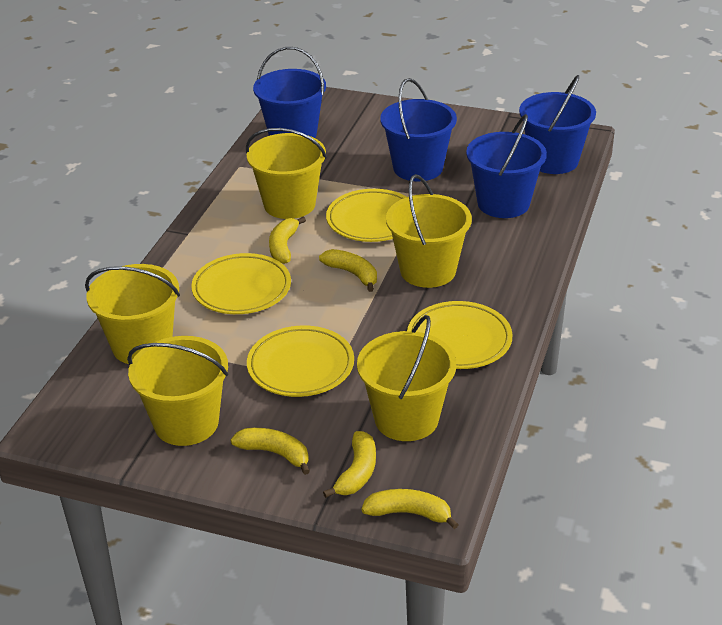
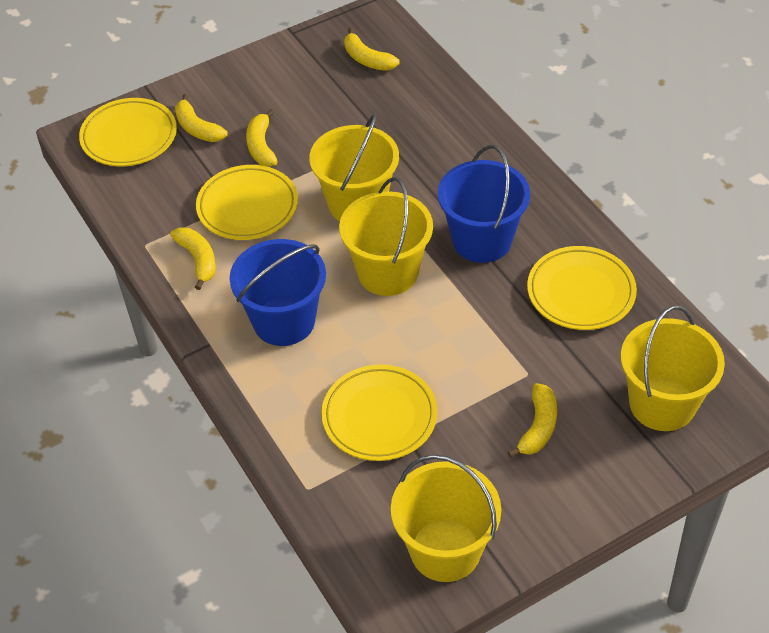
blue bucket: 4 -> 2
yellow bucket: 5 -> 4

